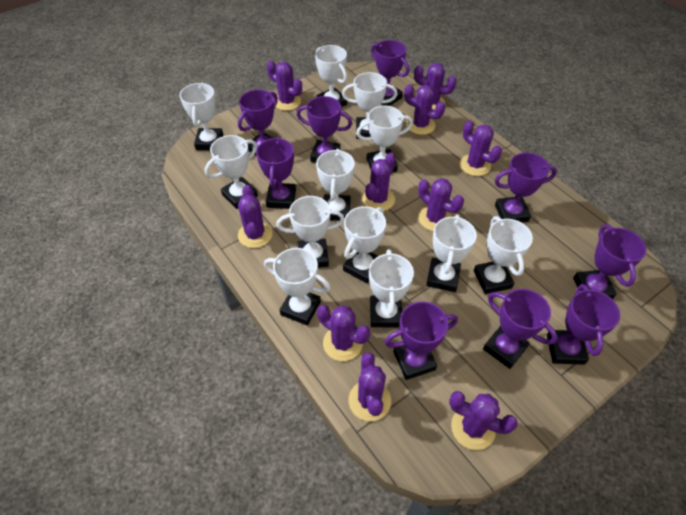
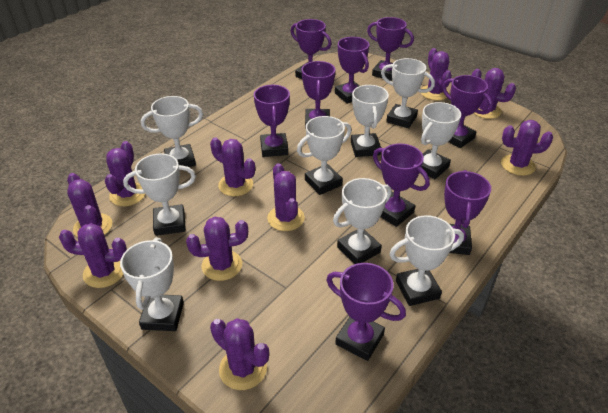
white trophy: 12 -> 9

